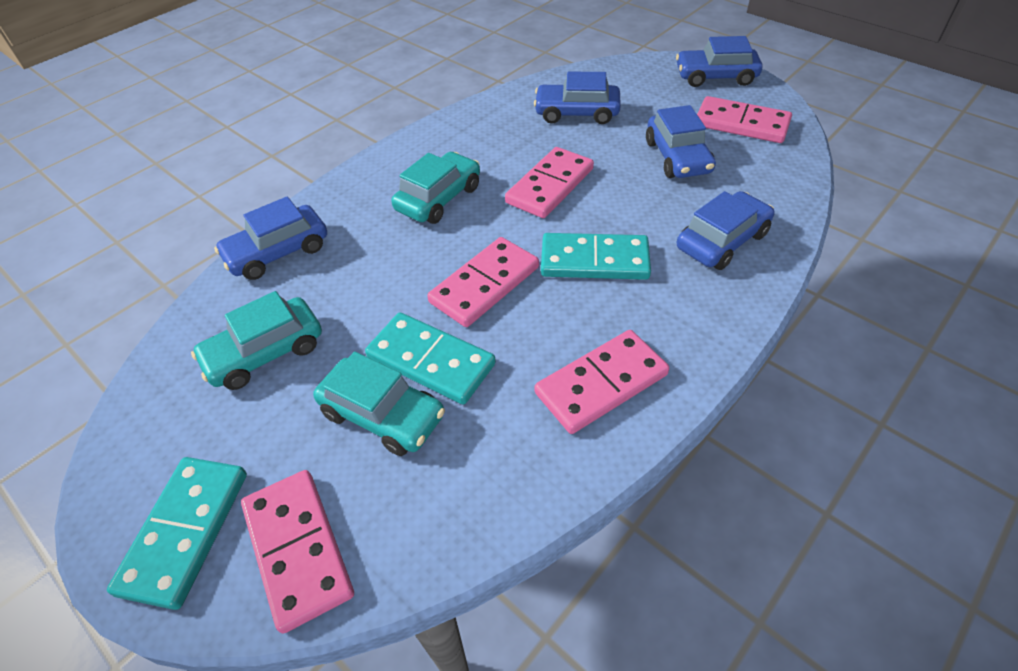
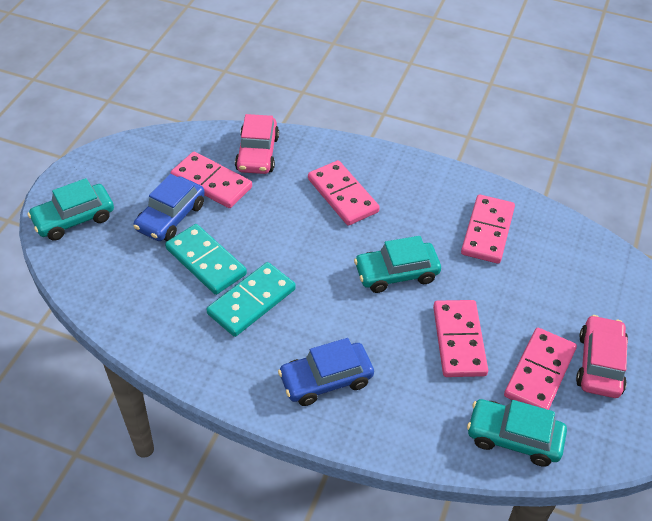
blue car: 5 -> 2
pink car: 0 -> 2
turquoise domino: 3 -> 2

